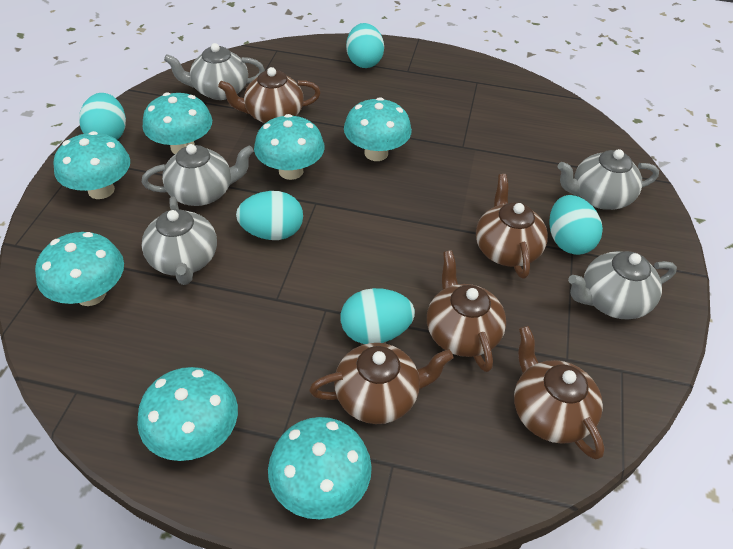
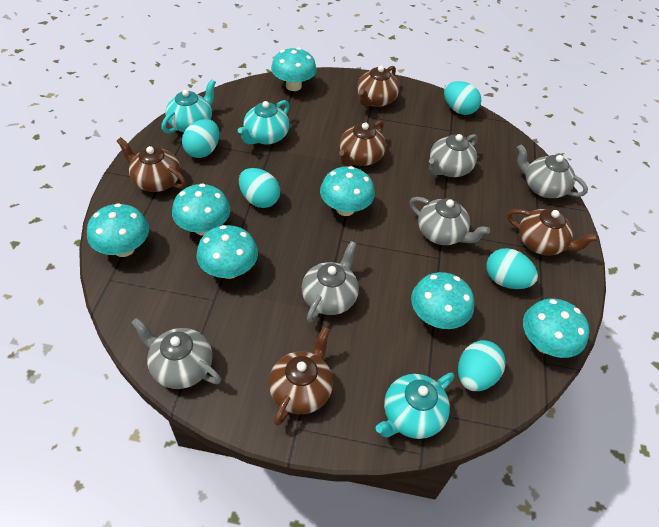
turquoise teapot: 0 -> 3

